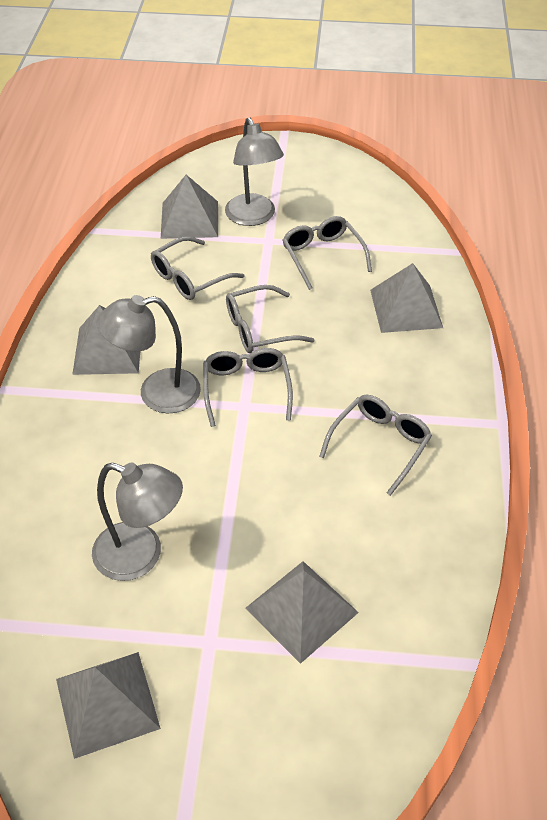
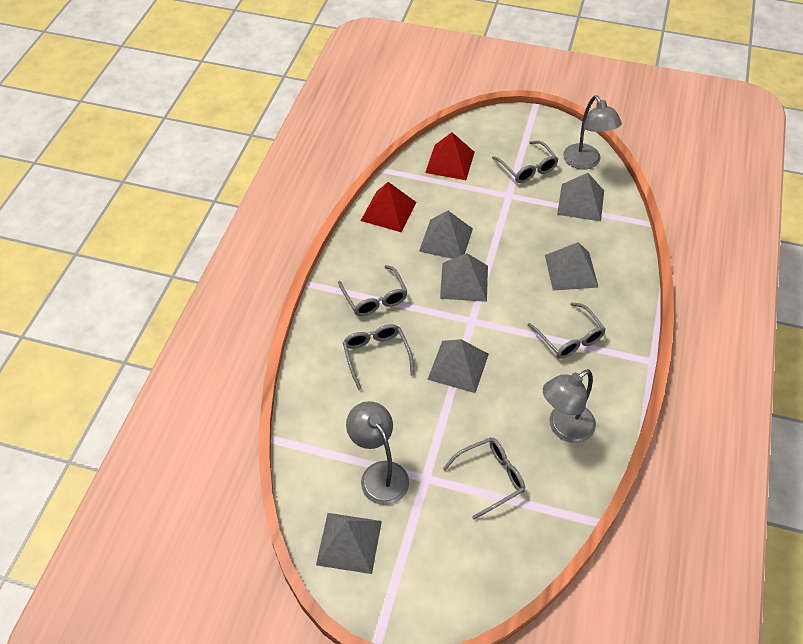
grey pyramid: 5 -> 6
red pyramid: 0 -> 2

